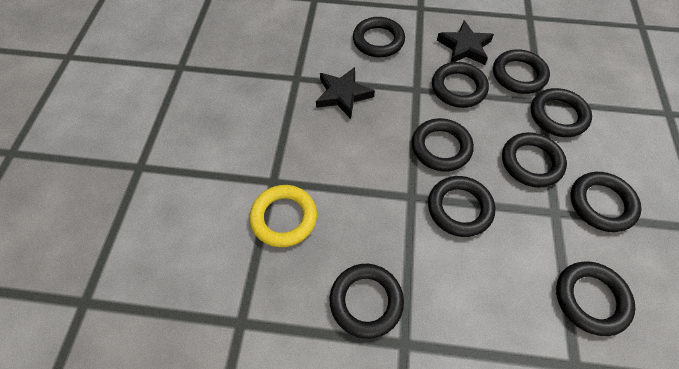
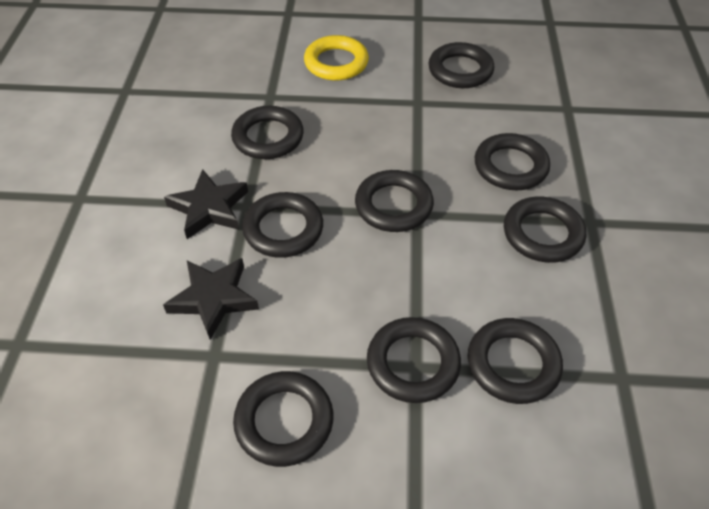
black ring: 10 -> 9

